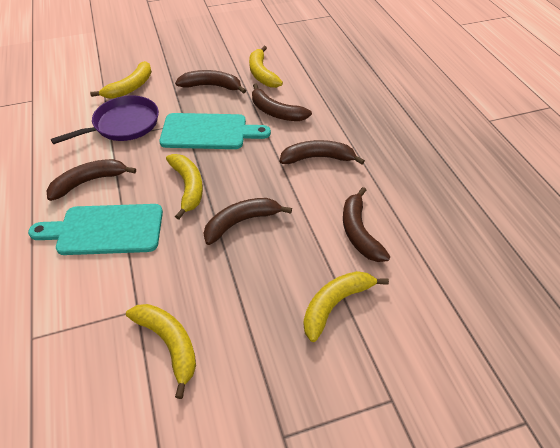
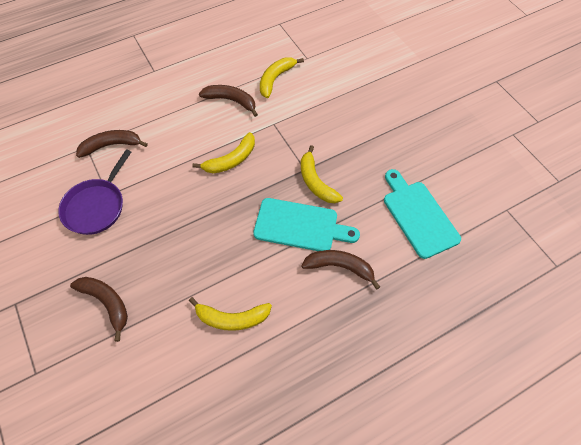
brown banana: 6 -> 4
yellow banana: 5 -> 4

